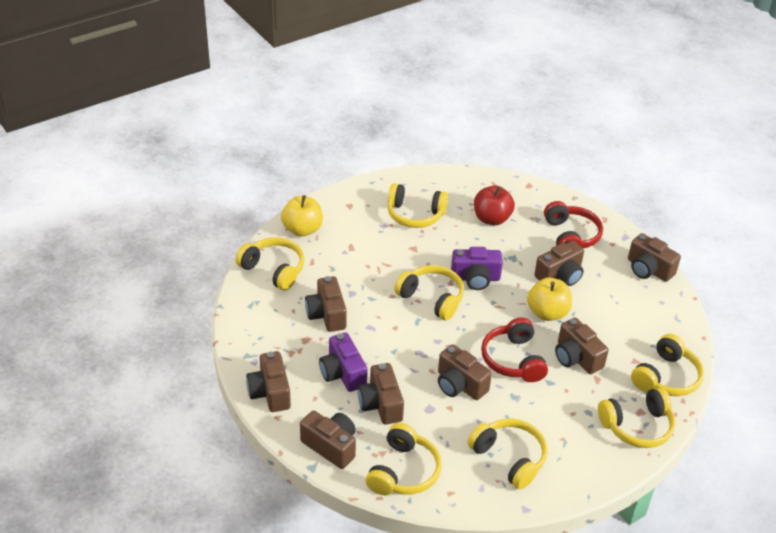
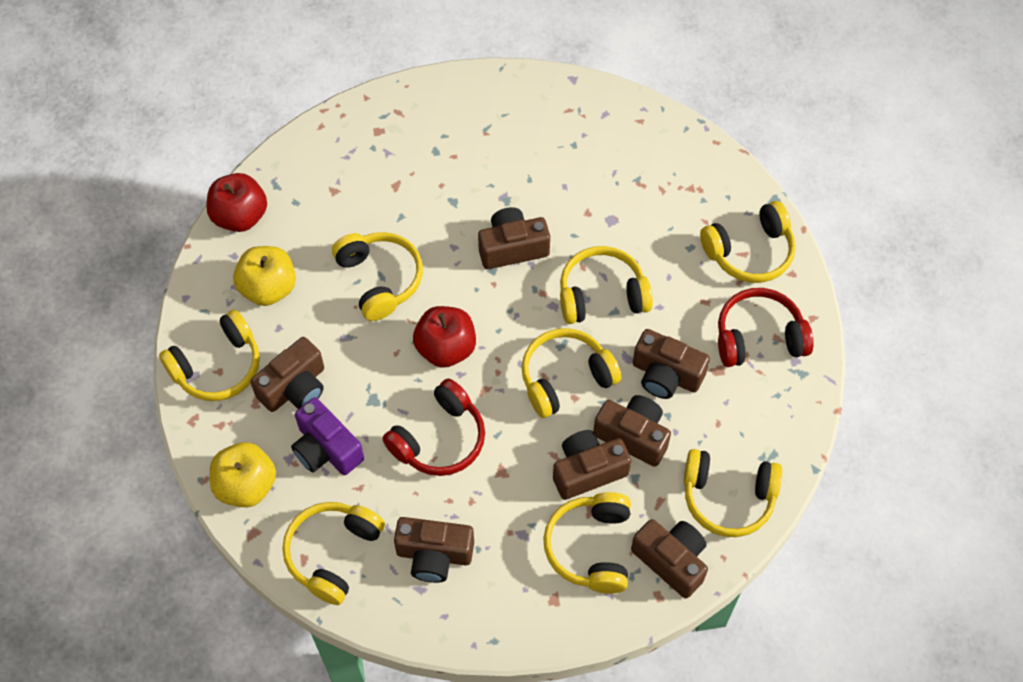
brown camera: 8 -> 7
purple camera: 2 -> 1
red apple: 1 -> 2
yellow headphones: 7 -> 8

